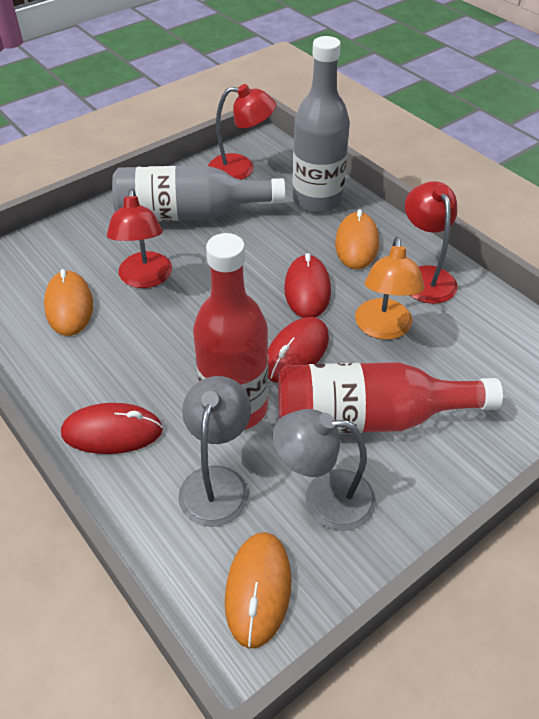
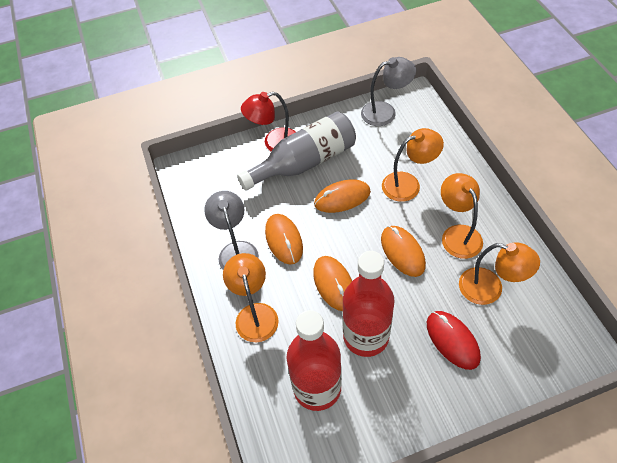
grey bottle: 2 -> 1
orange lamp: 1 -> 4
orange mouse: 3 -> 4
red lamp: 3 -> 1
red mouse: 3 -> 1

